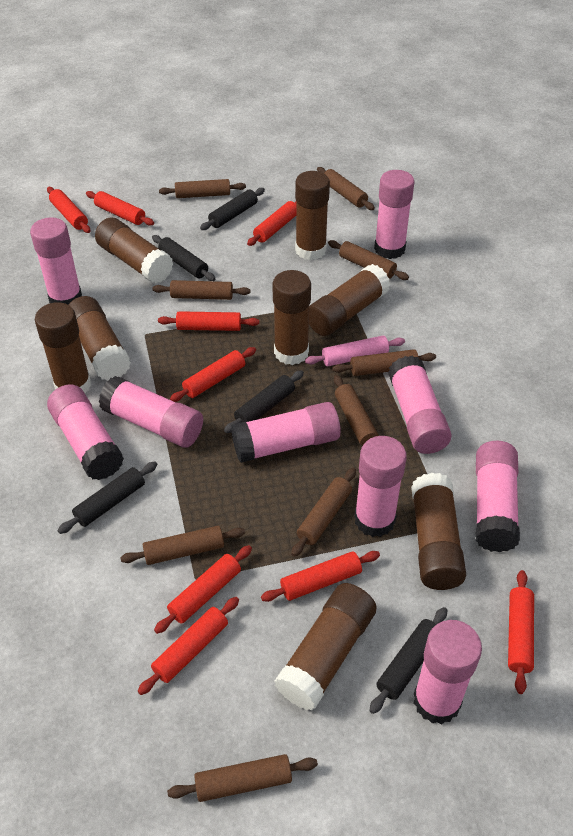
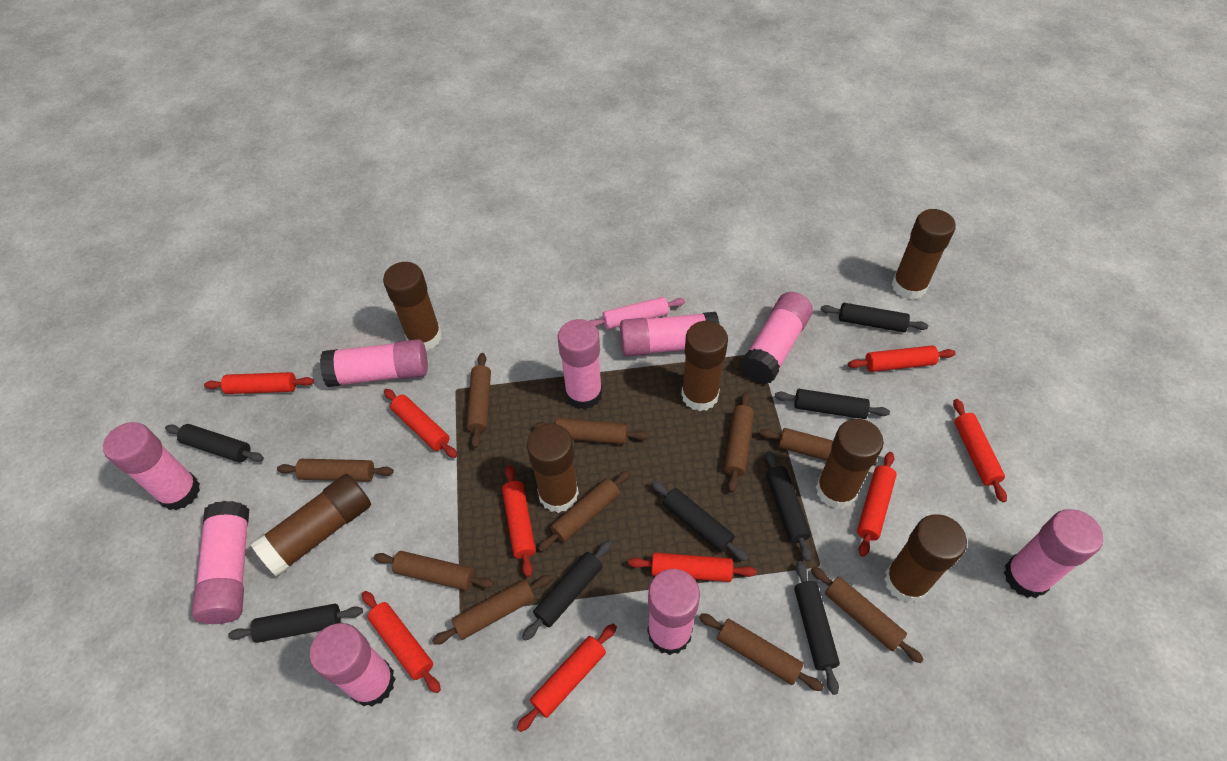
black rolling pin: 5 -> 8
brown glue stick: 8 -> 7
brown rolling pin: 9 -> 10

